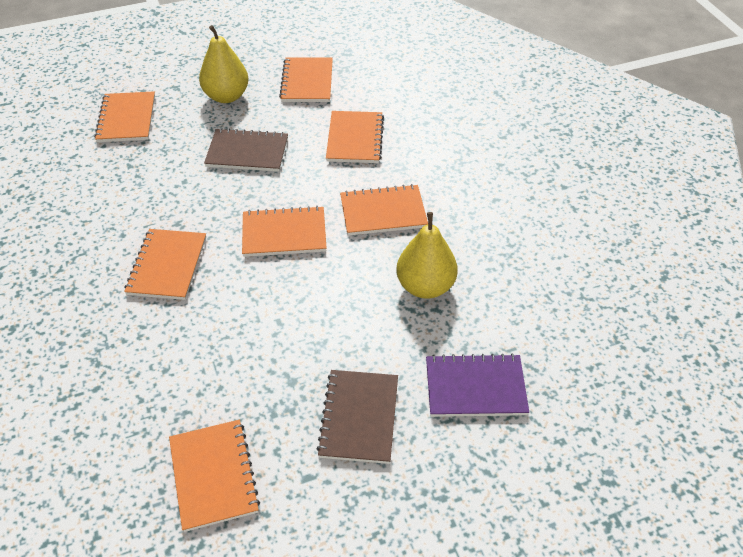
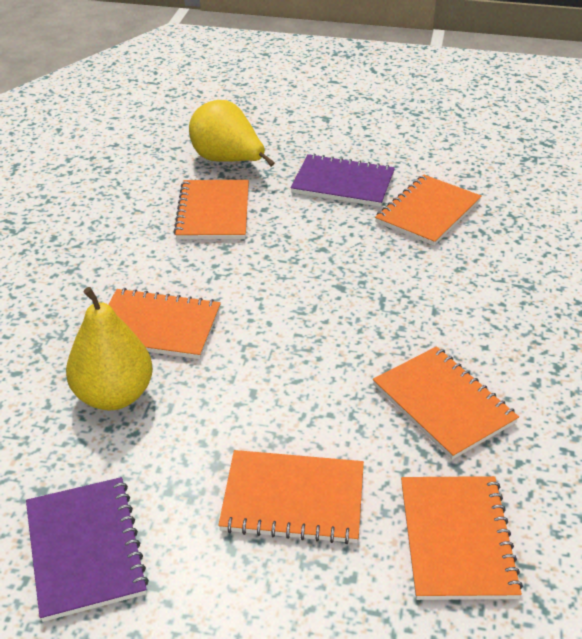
brown notebook: 2 -> 0
orange notebook: 7 -> 6
purple notebook: 1 -> 2

